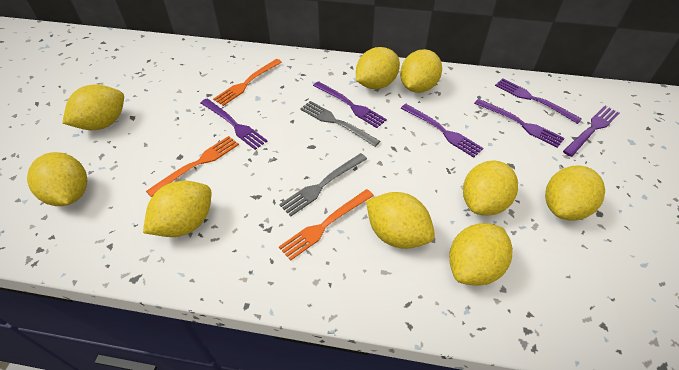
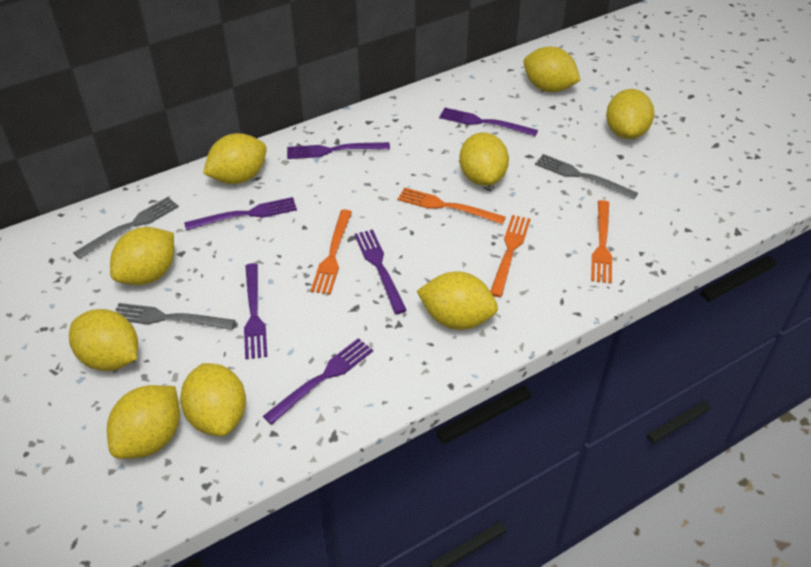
grey fork: 2 -> 3
orange fork: 3 -> 4

